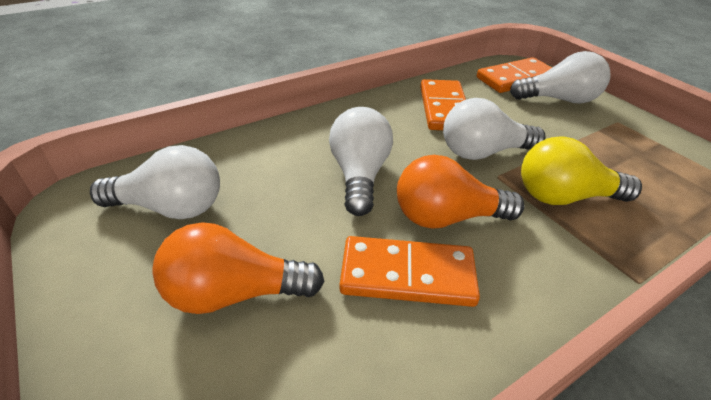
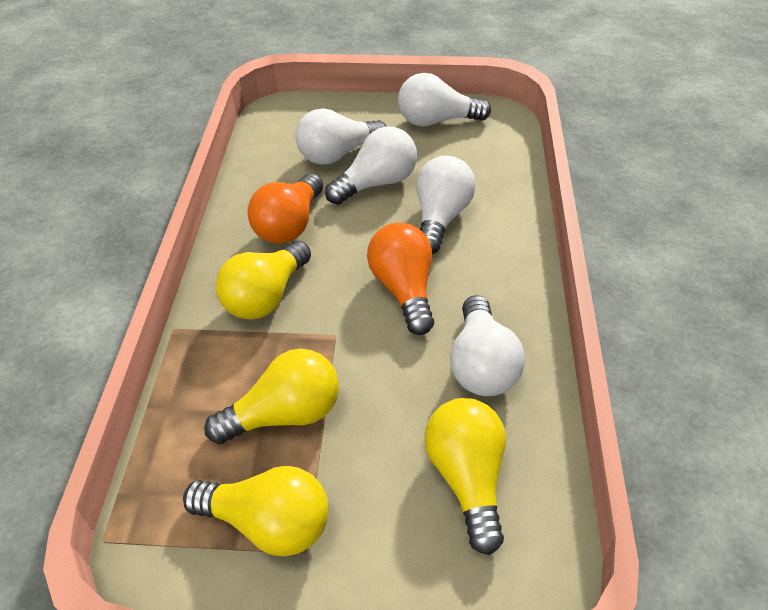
orange domino: 3 -> 0
white light bulb: 4 -> 5
yellow light bulb: 1 -> 4

